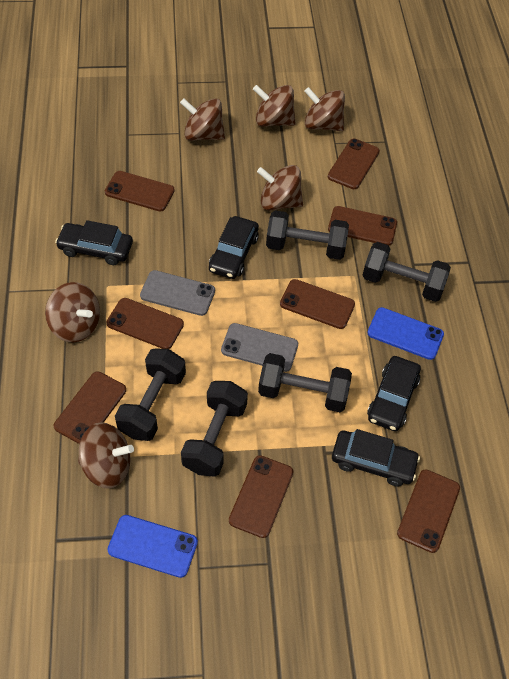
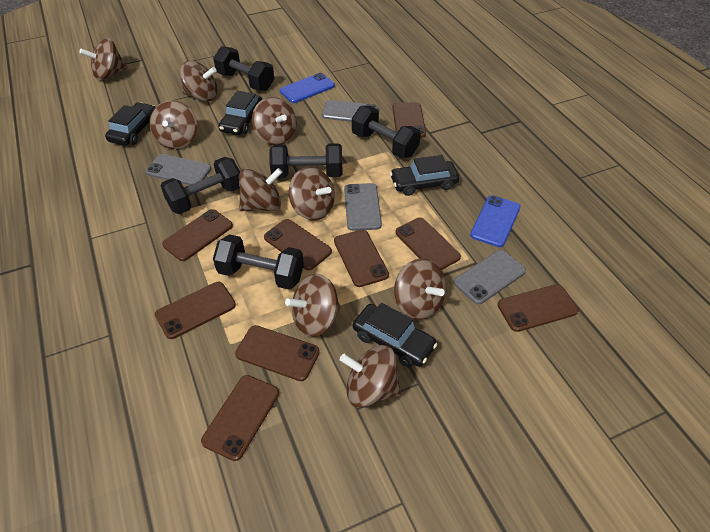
brown phone: 8 -> 9
brown spinning top: 6 -> 9
grey phone: 2 -> 4

